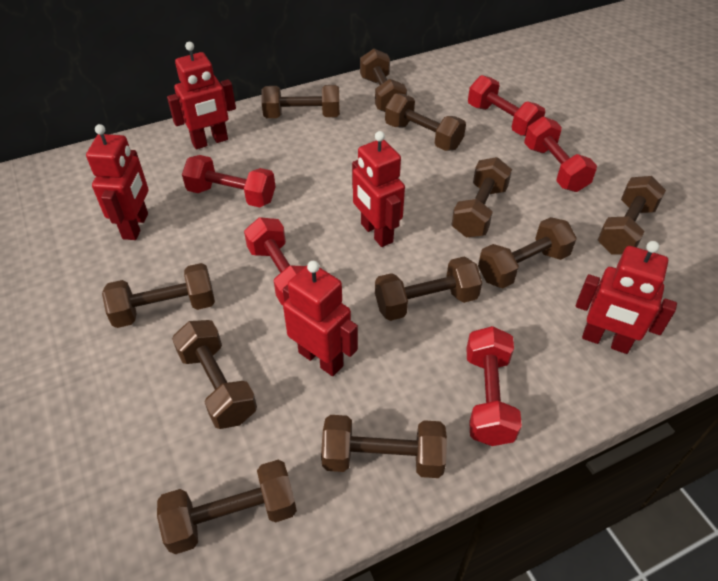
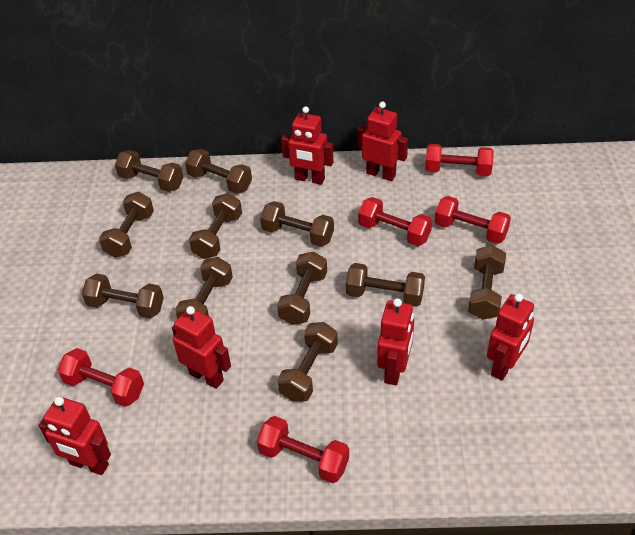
red robot: 5 -> 6

